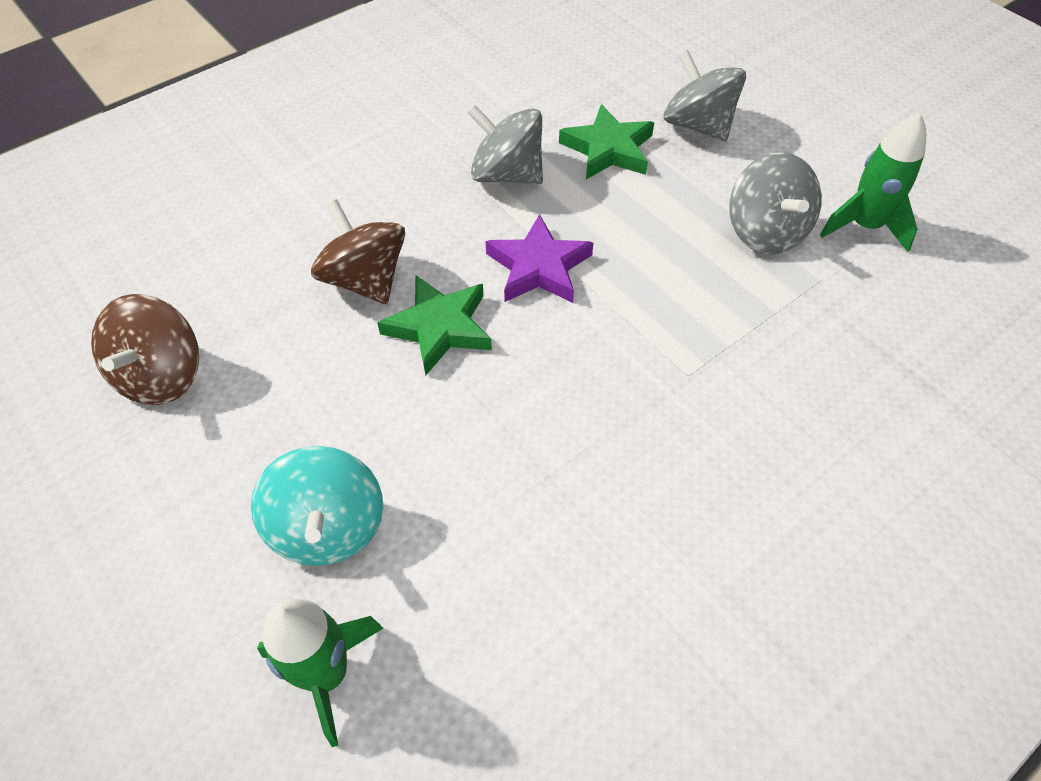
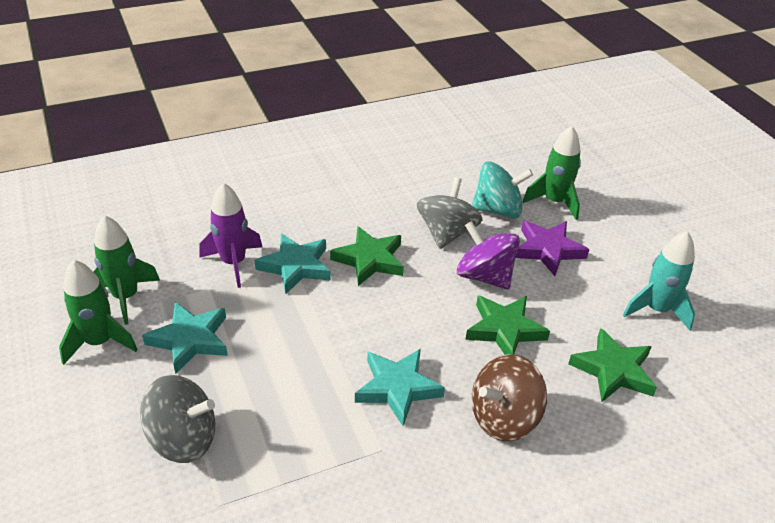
brown spinning top: 2 -> 1
green rocket: 2 -> 3
green star: 2 -> 3
grey spinning top: 3 -> 2
purple rocket: 0 -> 1
purple spinning top: 0 -> 1
turquoise rocket: 0 -> 1
turquoise star: 0 -> 3

